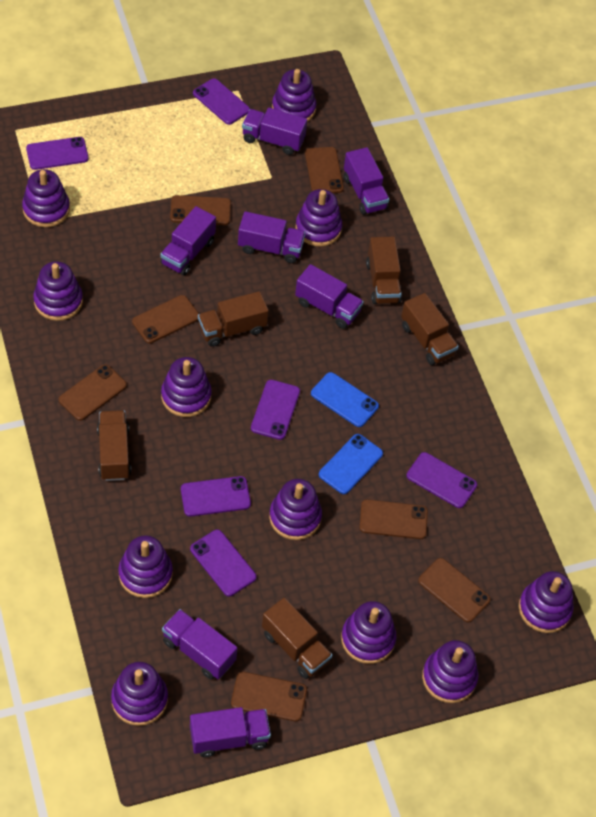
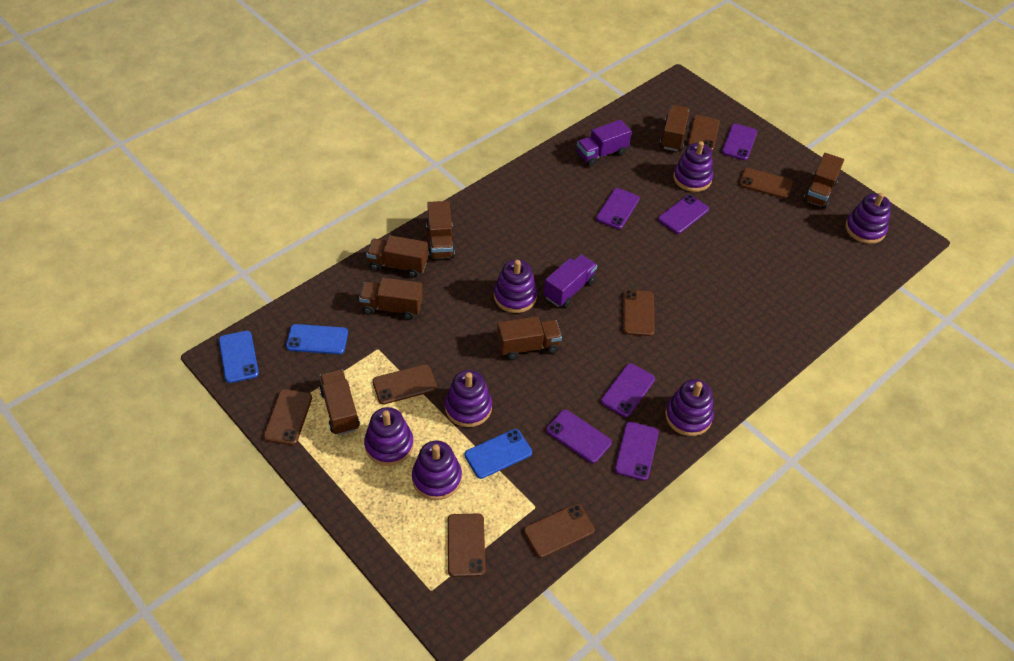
blue phone: 2 -> 3
brown truck: 5 -> 7
purple stacking toy: 11 -> 7
purple truck: 7 -> 2

